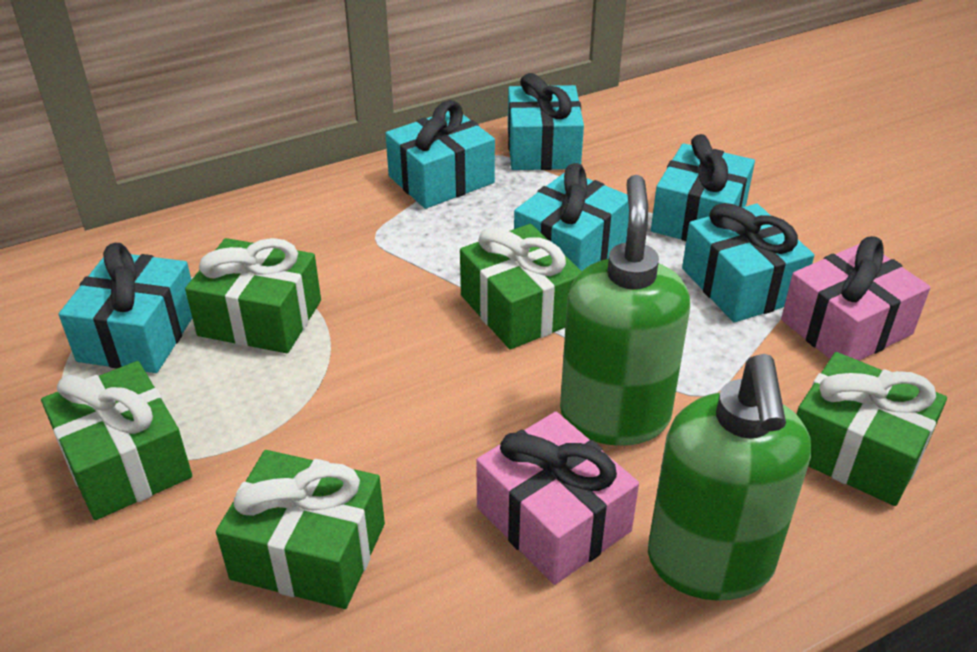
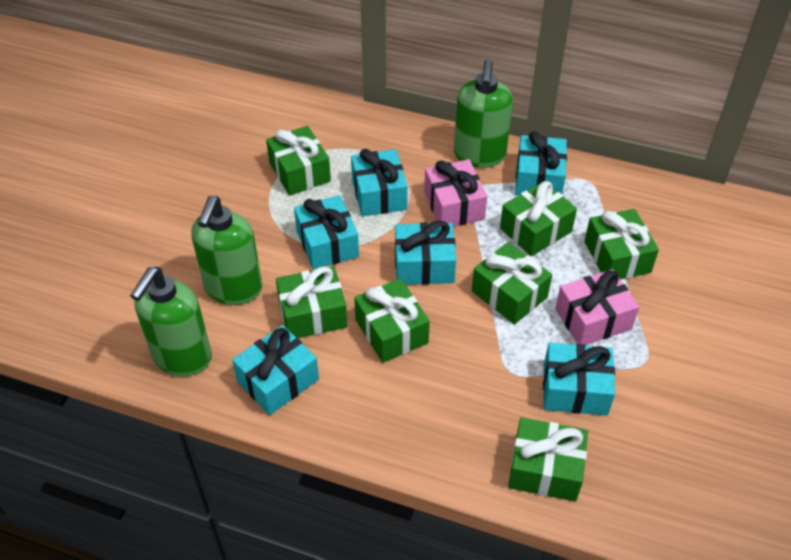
green gift: 5 -> 7
green soap dispenser: 2 -> 3

